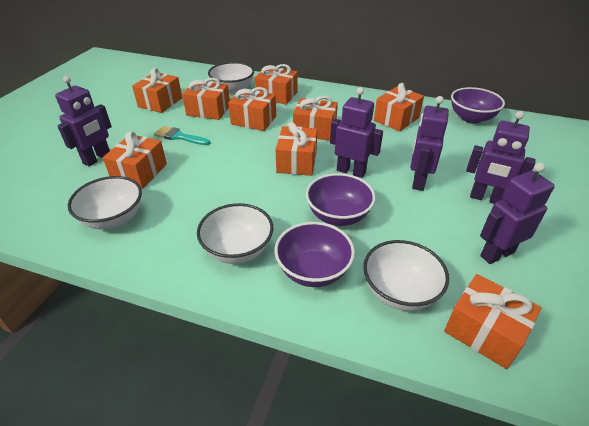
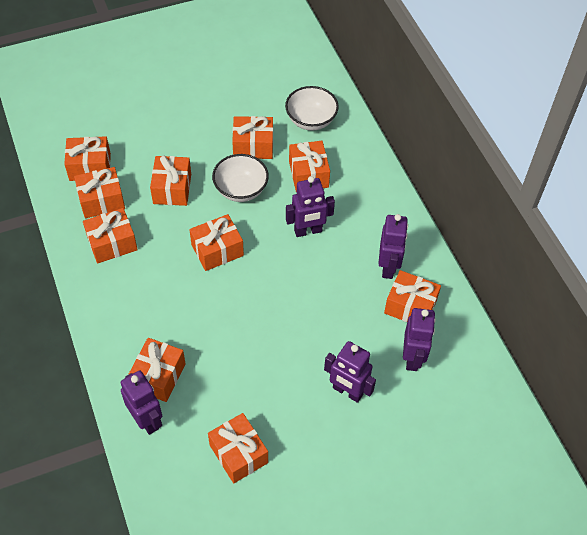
orange gift: 9 -> 10
purple bowl: 3 -> 0
turquoise brush: 1 -> 0
white bowl: 4 -> 2

